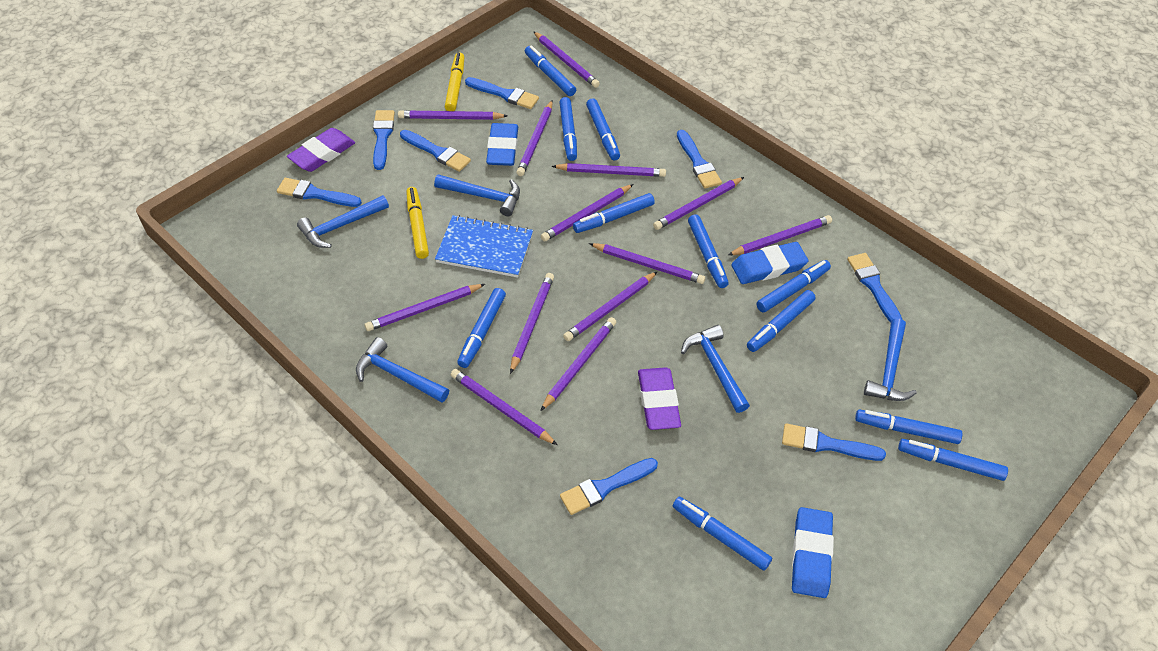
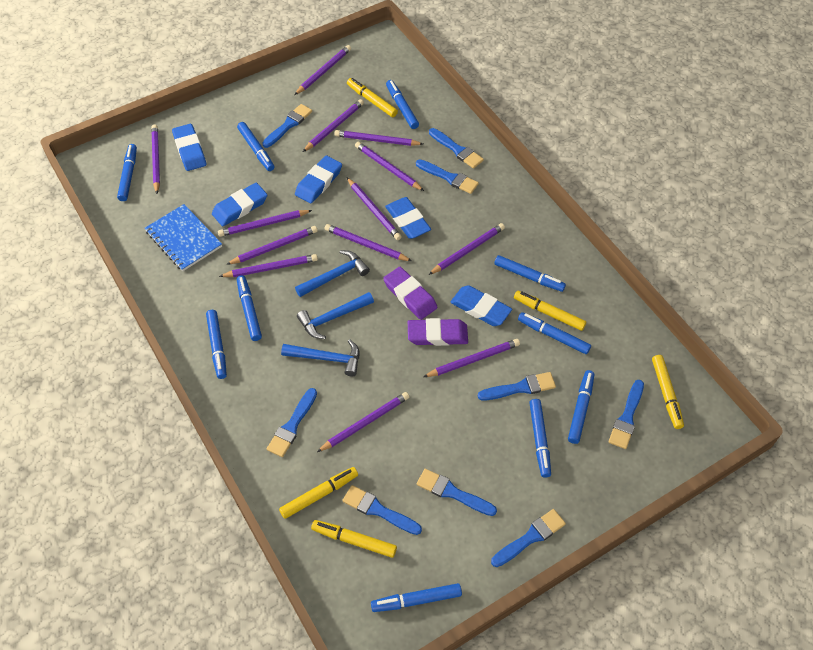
blue brush: 8 -> 9
blue eraser: 3 -> 5
blue hammer: 5 -> 3
blue marker: 11 -> 10
yellow marker: 2 -> 5

